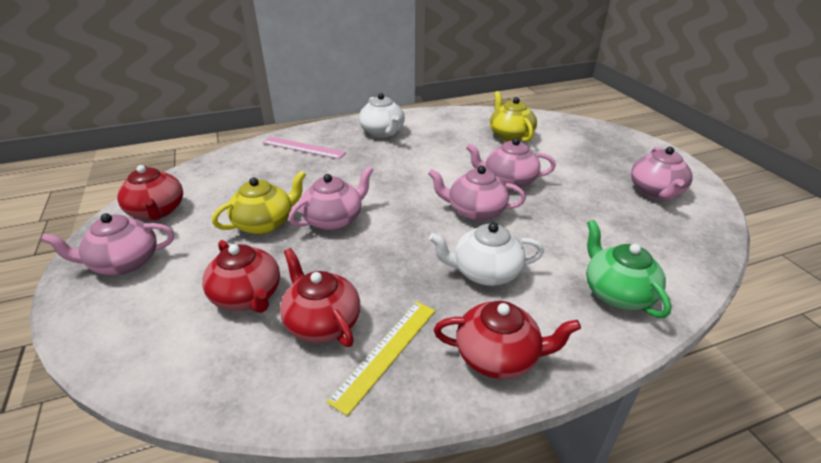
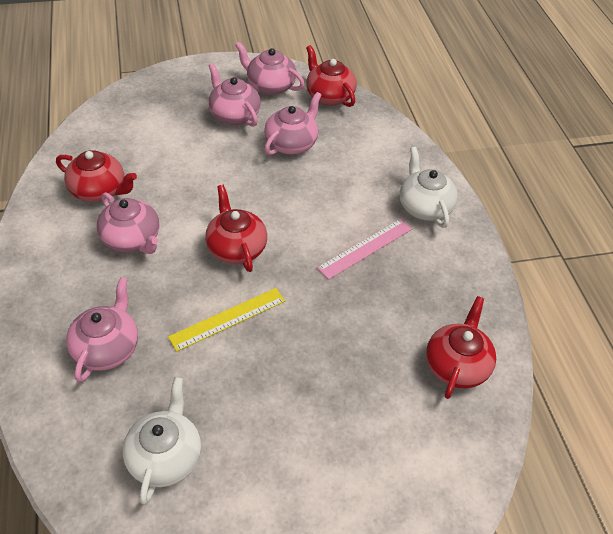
green teapot: 1 -> 0
yellow teapot: 2 -> 0

